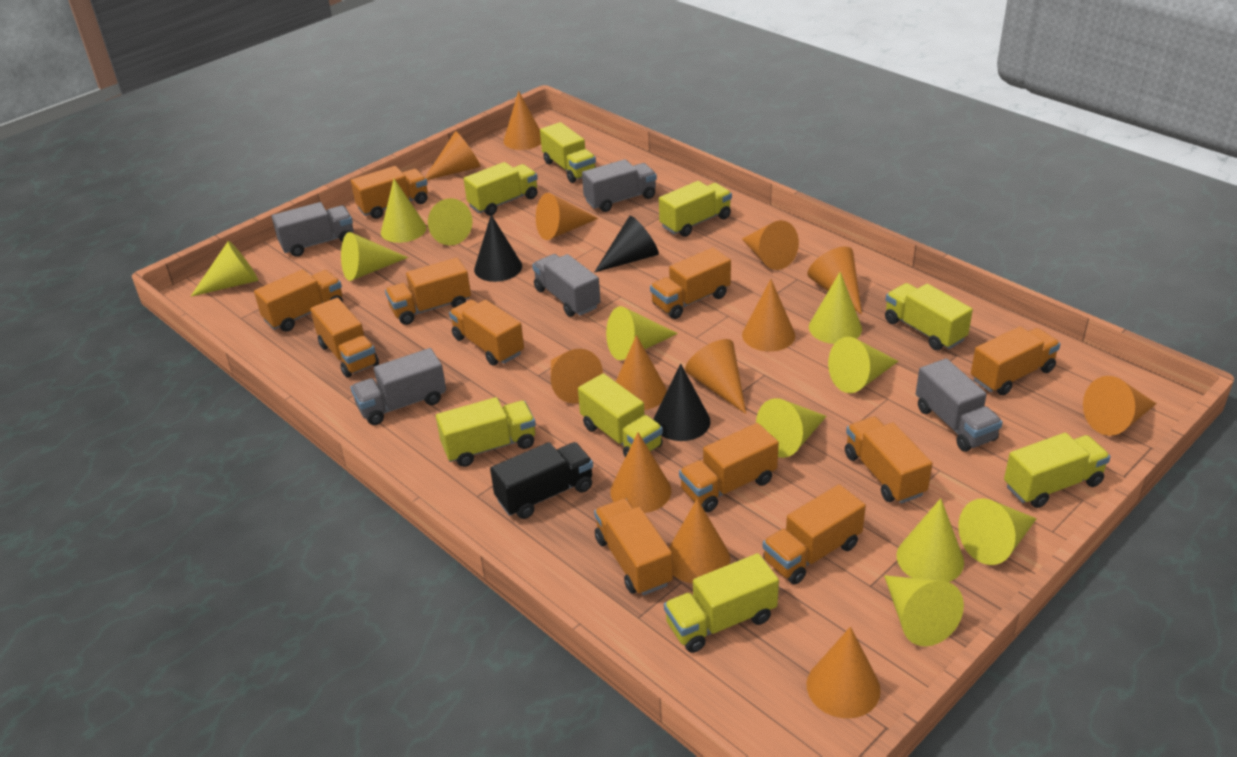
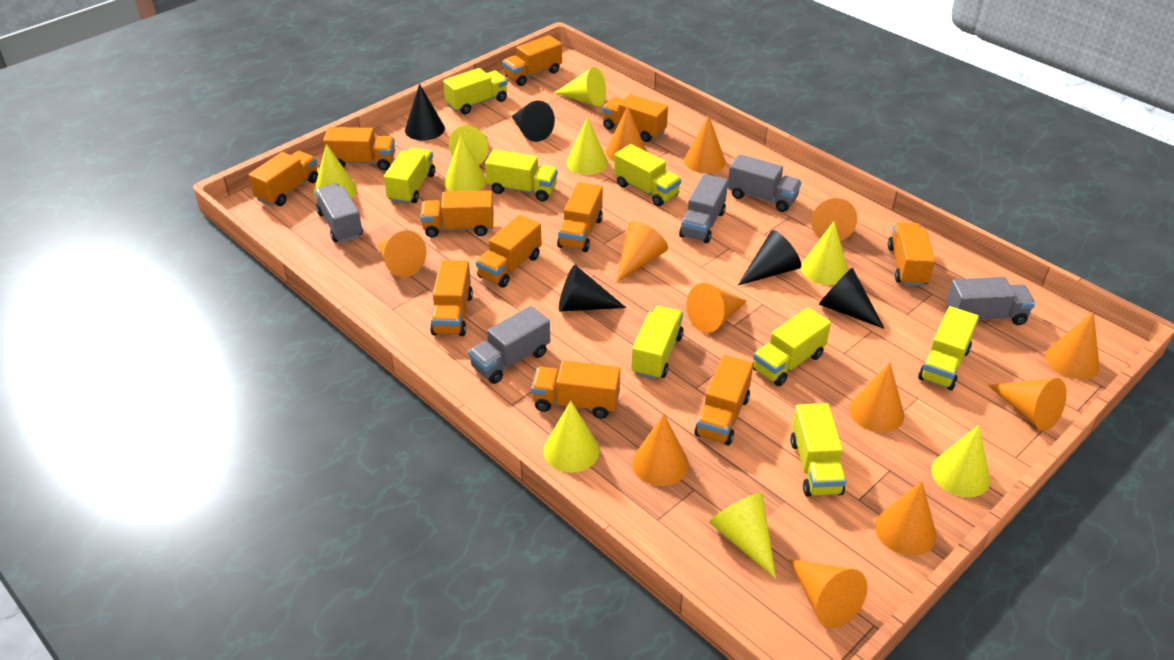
black cone: 3 -> 5
black truck: 1 -> 0
orange cone: 13 -> 12
yellow cone: 11 -> 9

